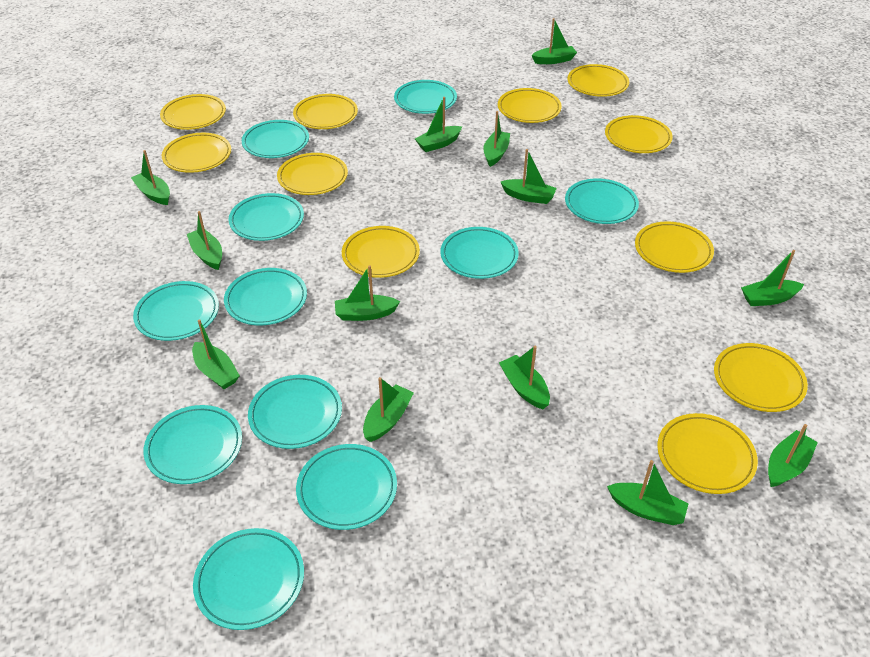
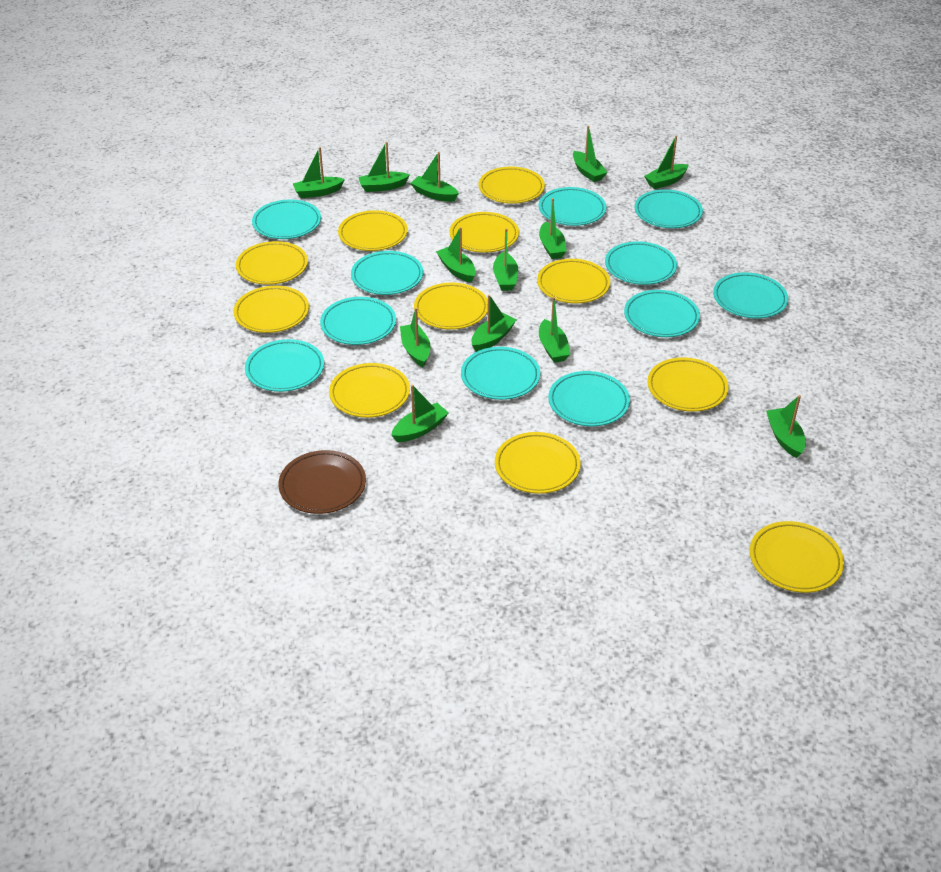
brown plate: 0 -> 1

